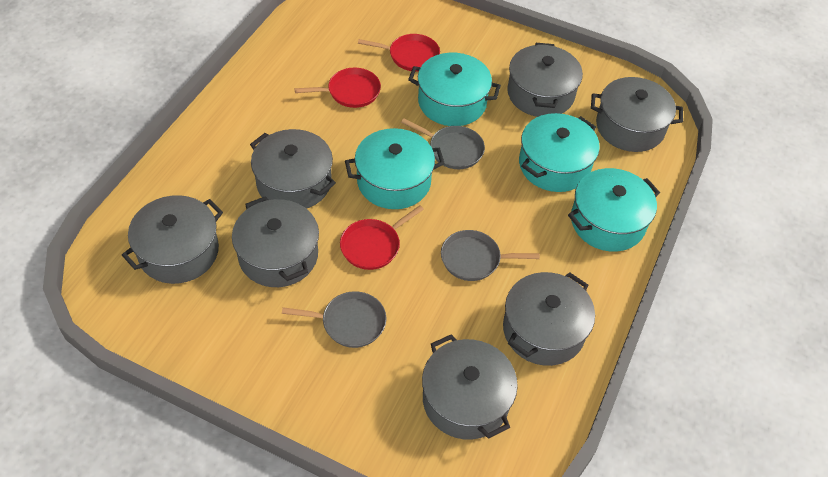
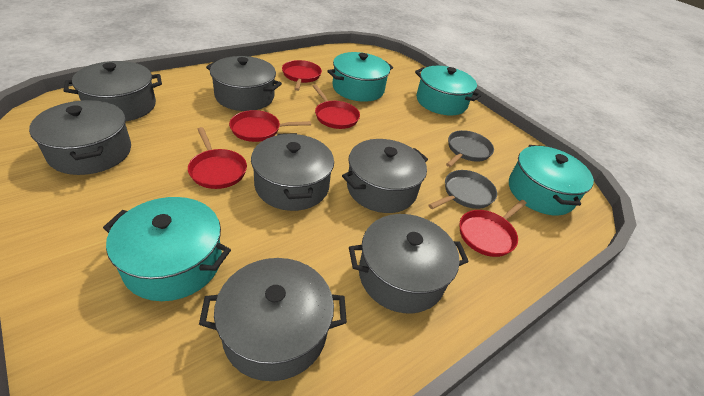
grey pan: 3 -> 2
red pan: 3 -> 5

